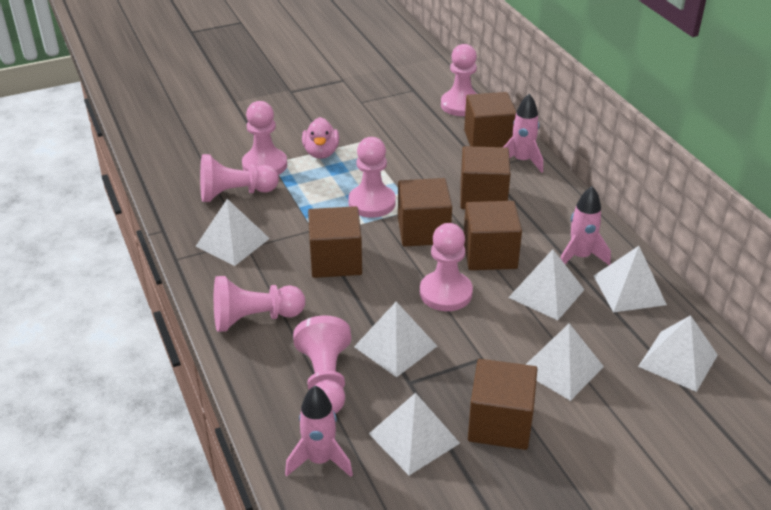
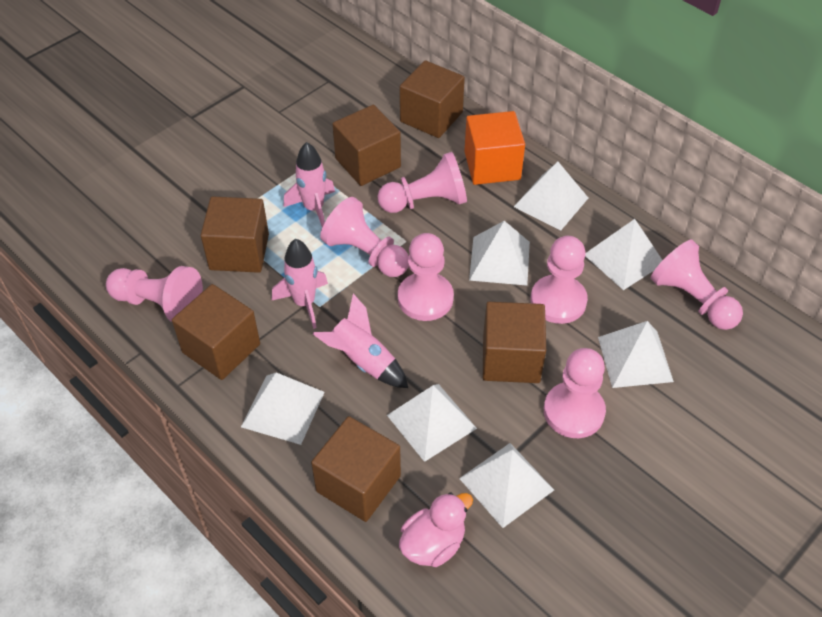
orange cube: 0 -> 1

